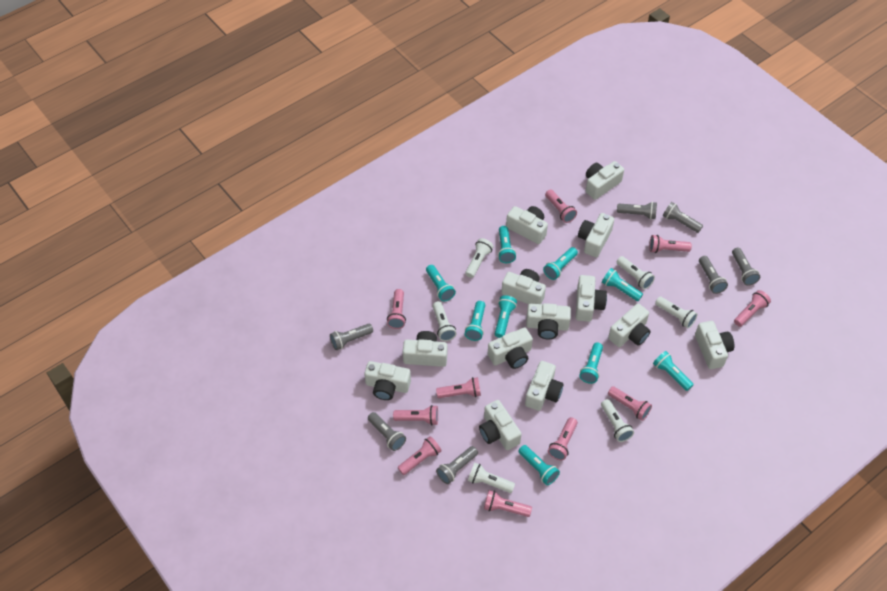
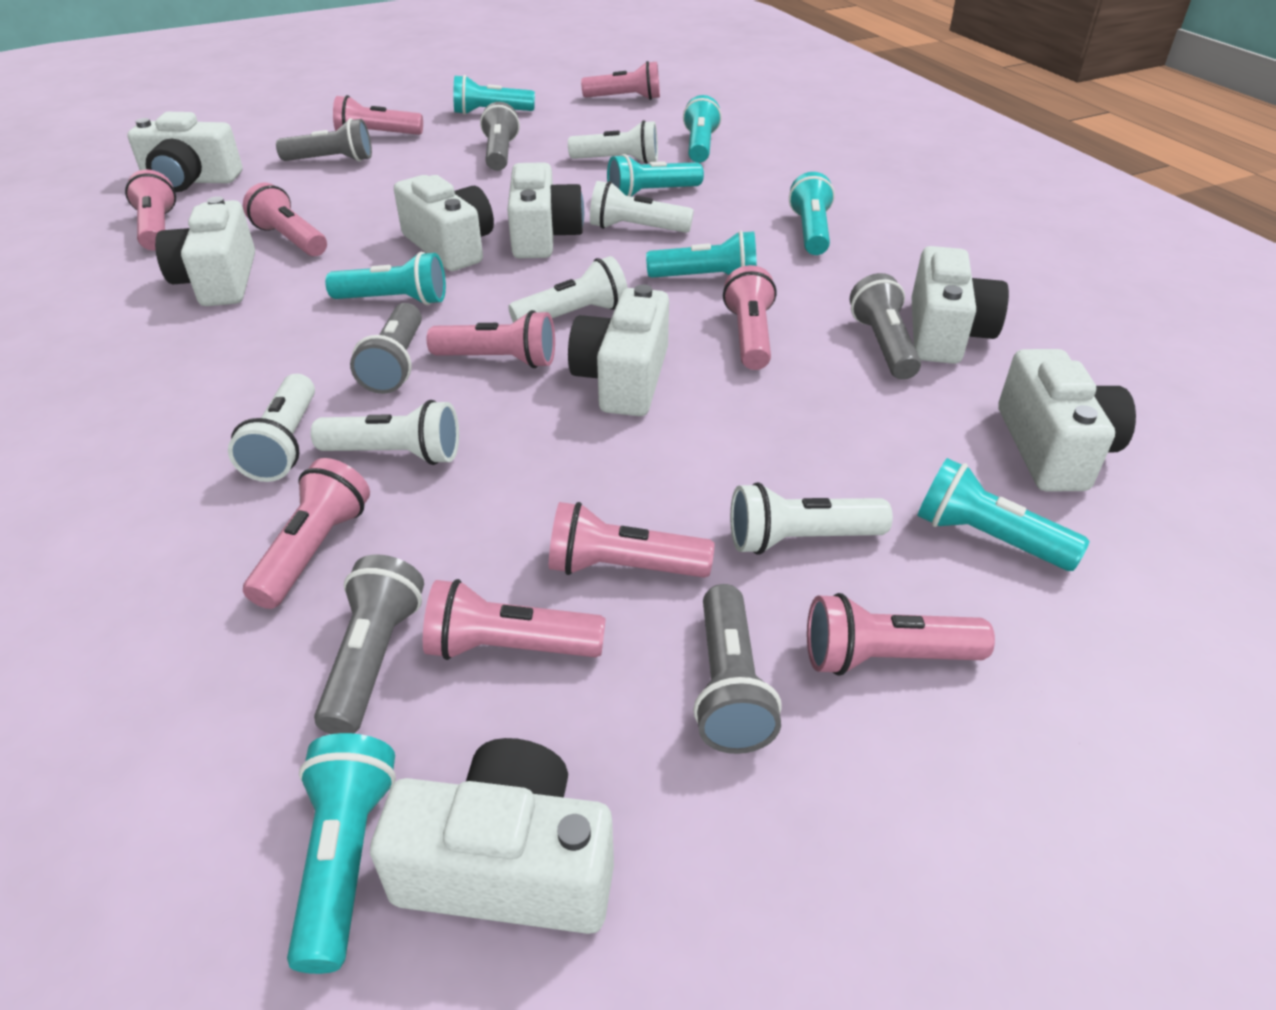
grey flashlight: 7 -> 6
turquoise flashlight: 9 -> 8
white camera: 13 -> 8

